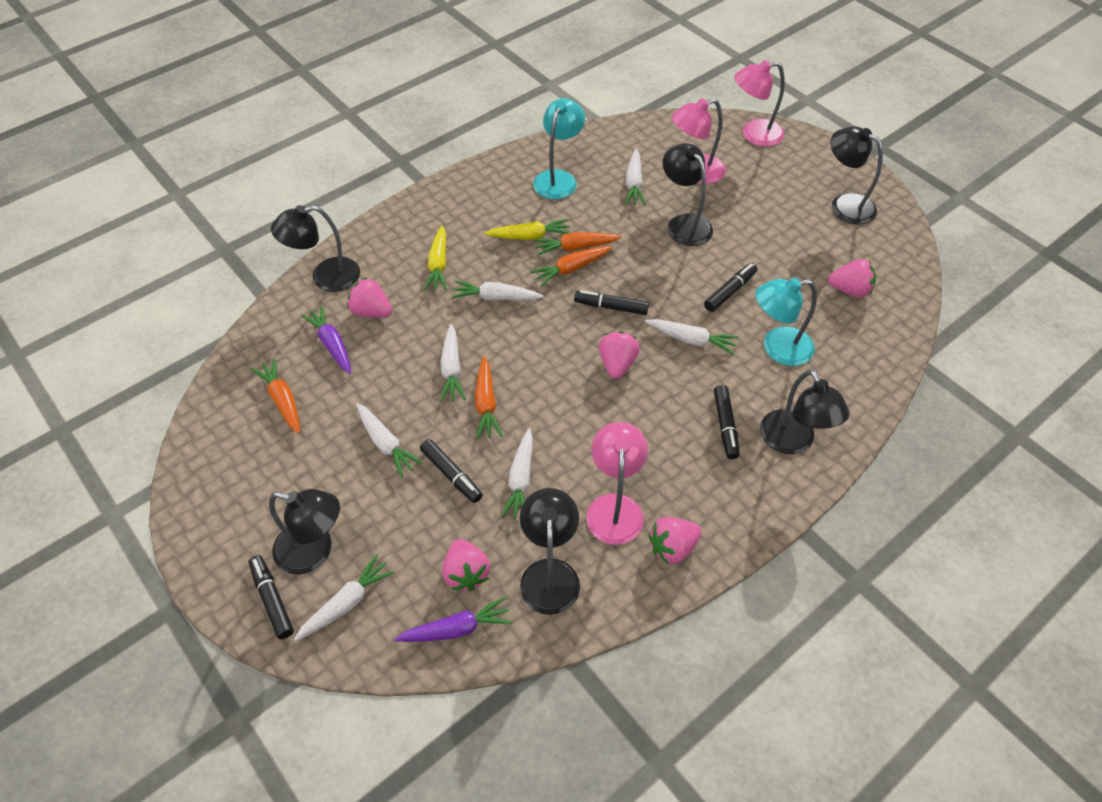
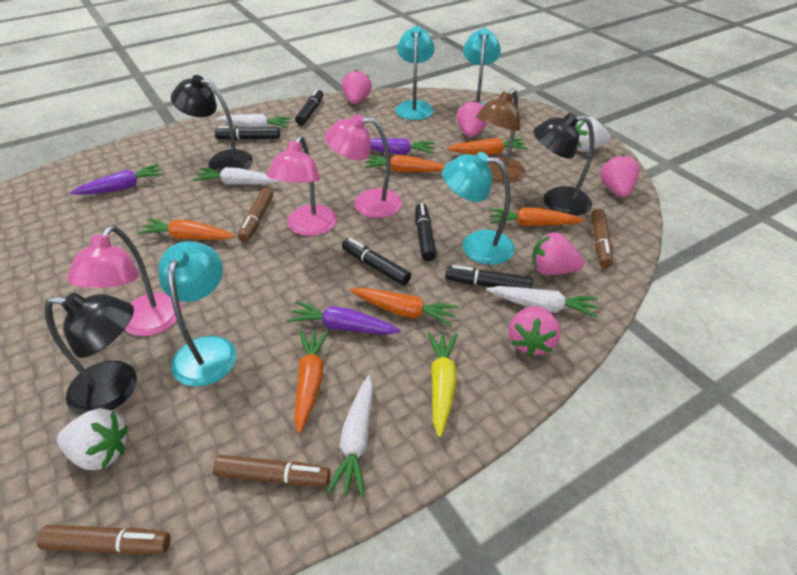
black lamp: 6 -> 3
brown lamp: 0 -> 1
brown marker: 0 -> 4
orange carrot: 4 -> 6
purple carrot: 2 -> 3
turquoise lamp: 2 -> 4
white carrot: 7 -> 4
white strawberry: 0 -> 2
yellow carrot: 2 -> 1

